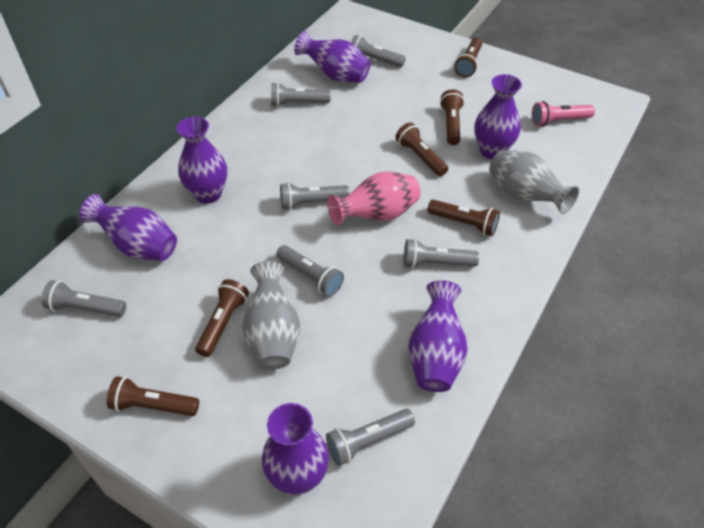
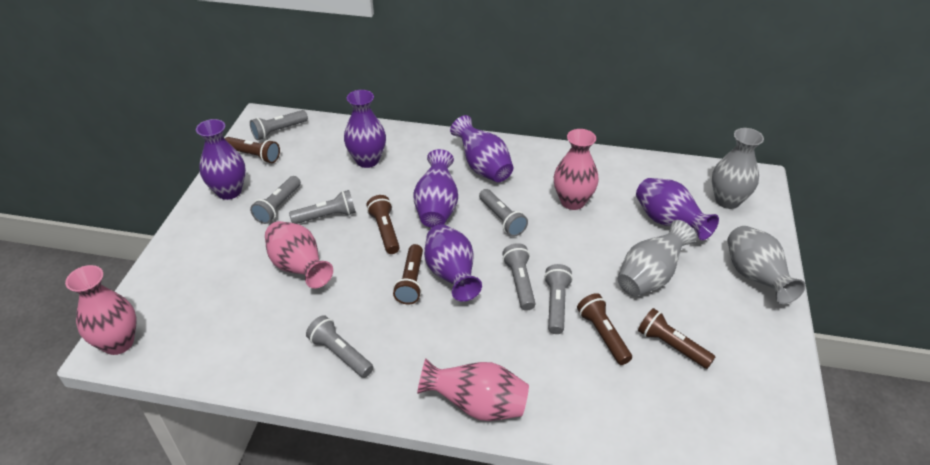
brown flashlight: 6 -> 5
grey vase: 2 -> 3
pink flashlight: 1 -> 0
pink vase: 1 -> 4

